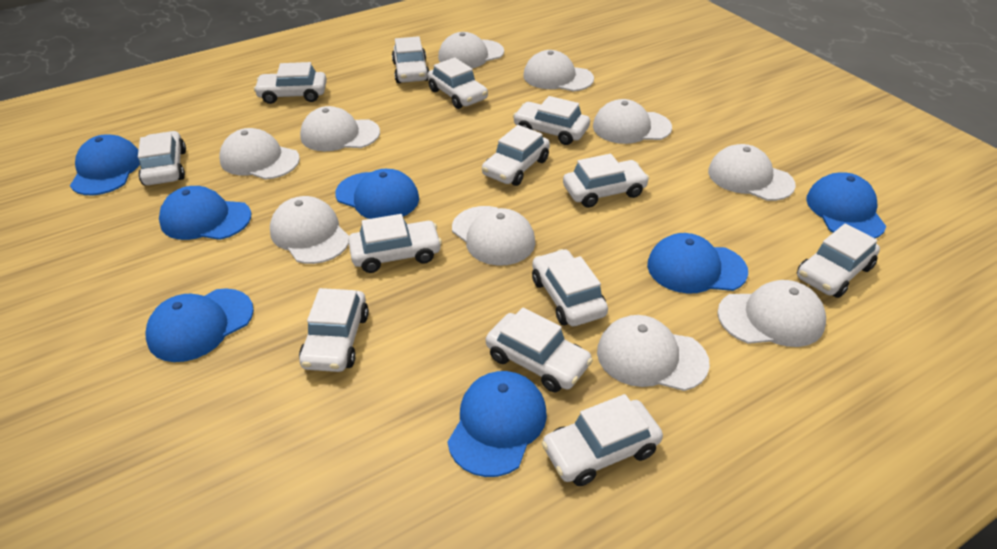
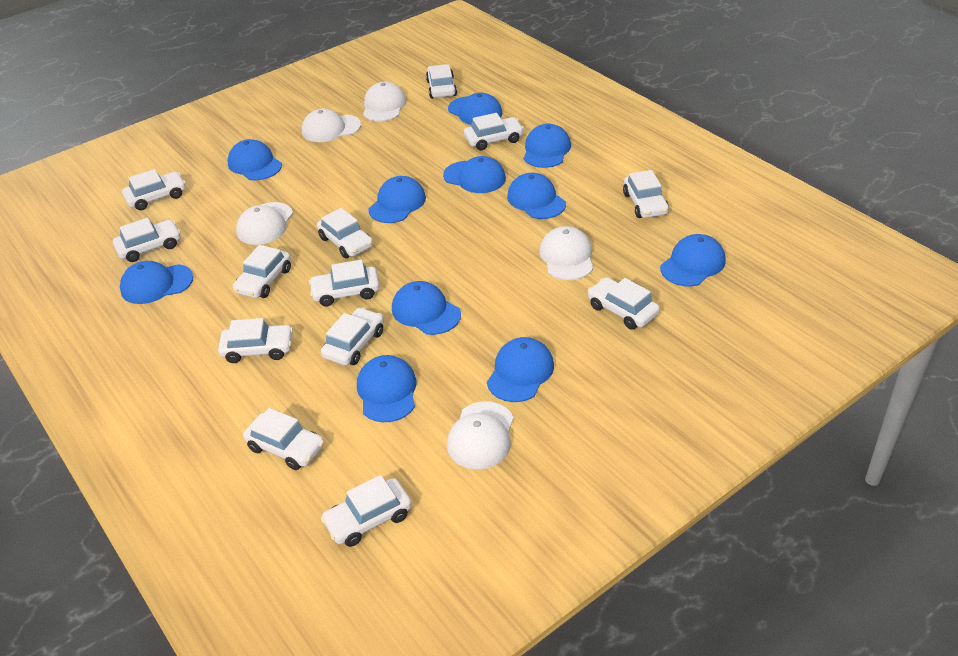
blue cap: 7 -> 11
white cap: 10 -> 5

